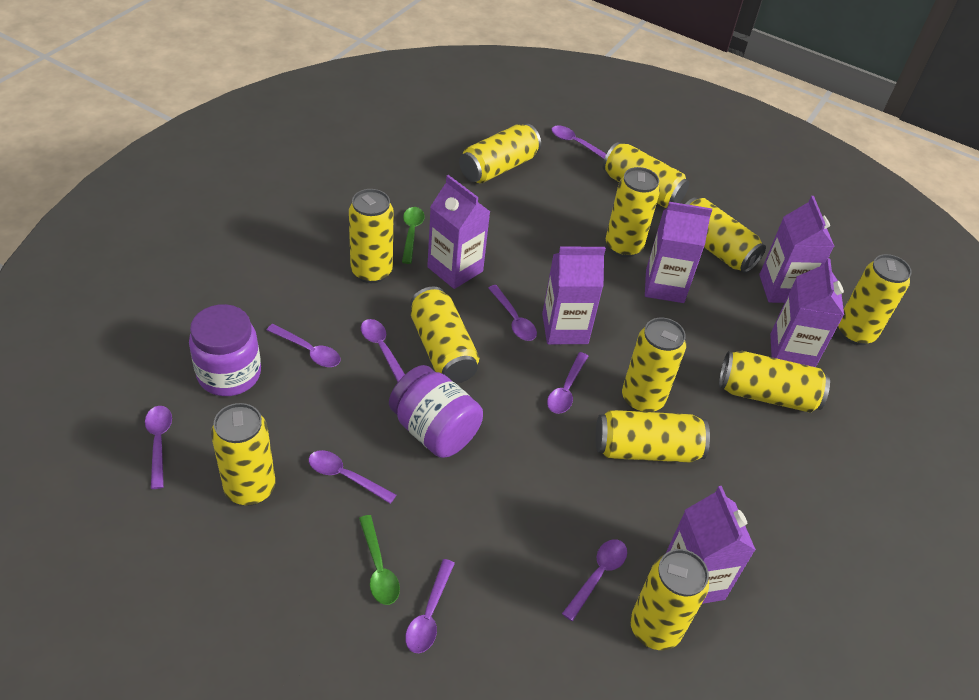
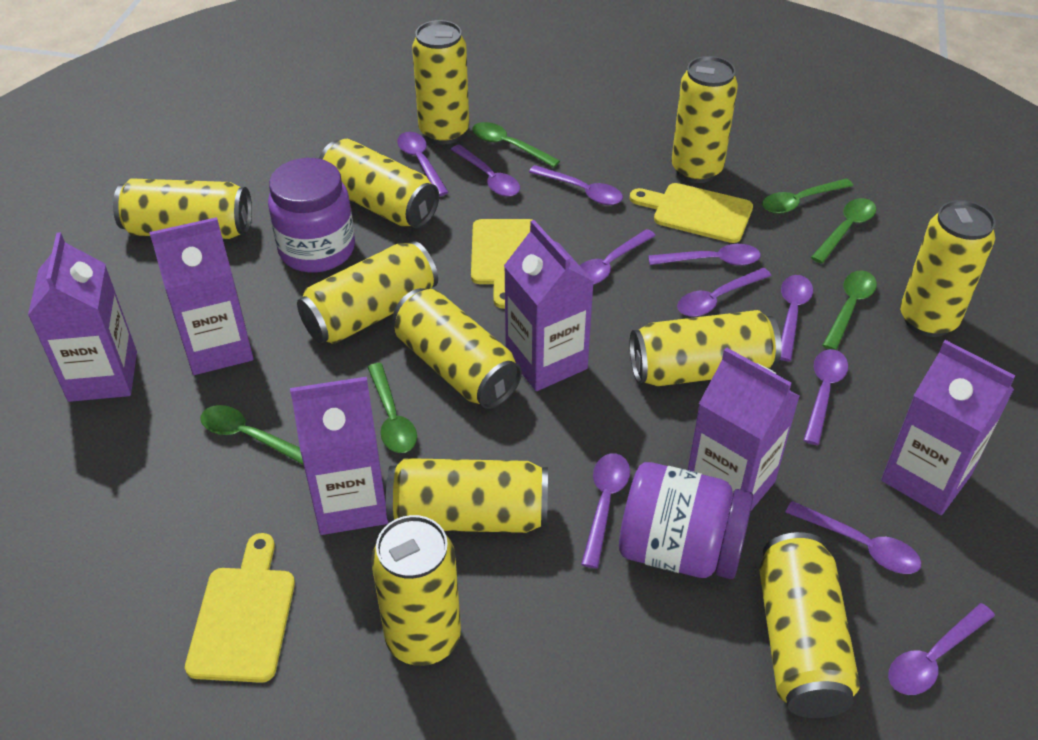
green spoon: 2 -> 6
purple spoon: 9 -> 11
yellow can: 12 -> 11
yellow cutting board: 0 -> 3

